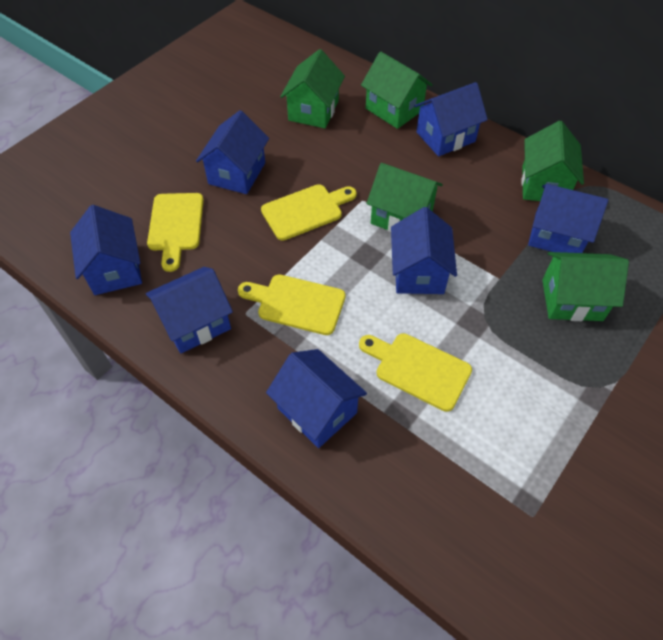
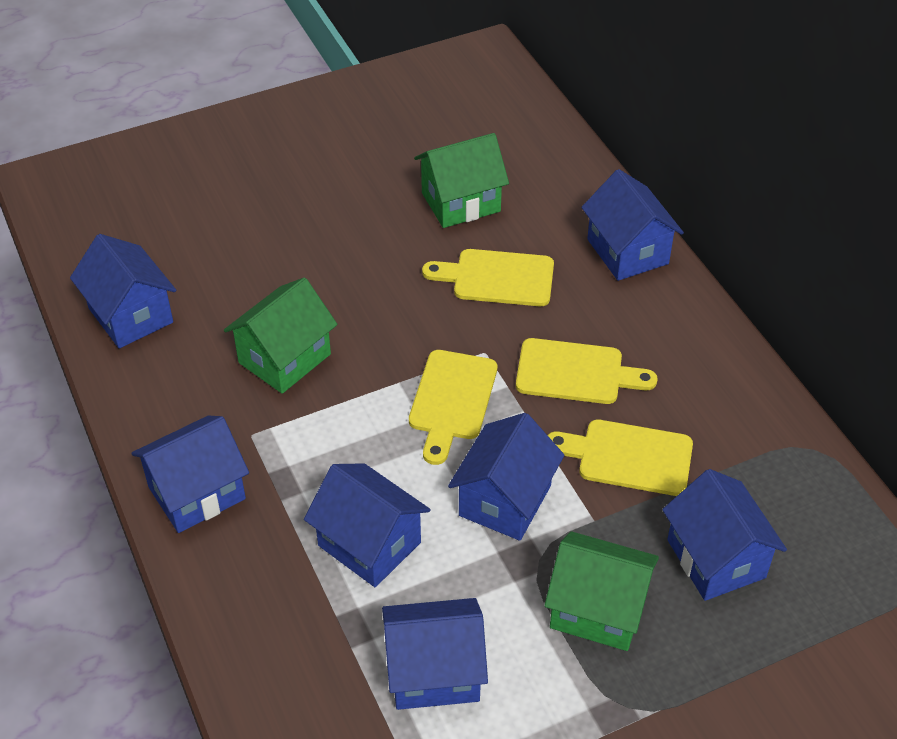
green house: 5 -> 3

